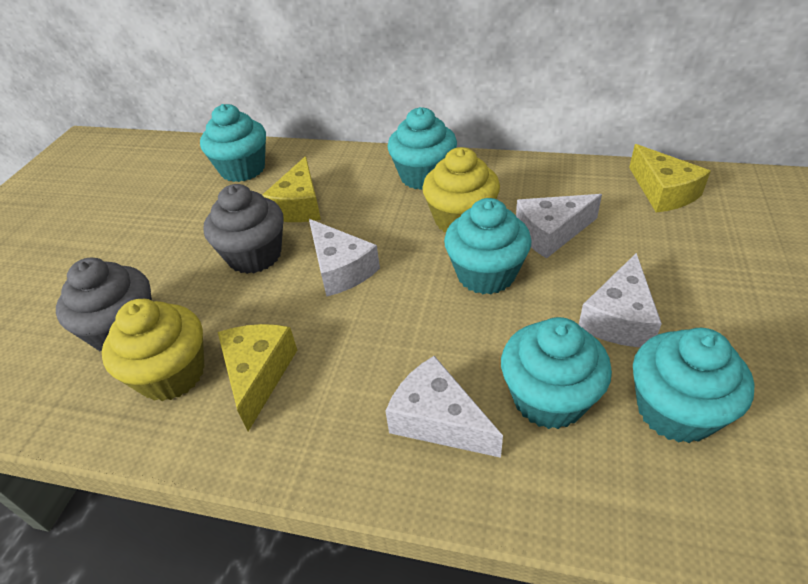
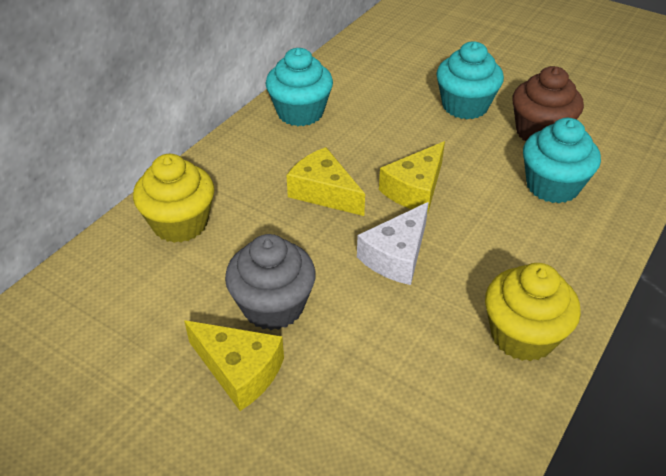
brown cupcake: 0 -> 1
grey cupcake: 2 -> 1
turquoise cupcake: 5 -> 3
white cheese: 4 -> 1

